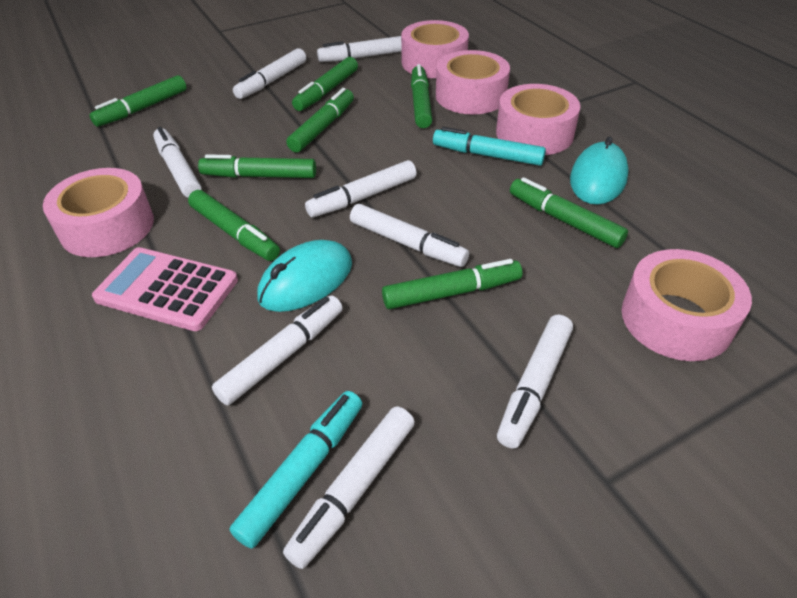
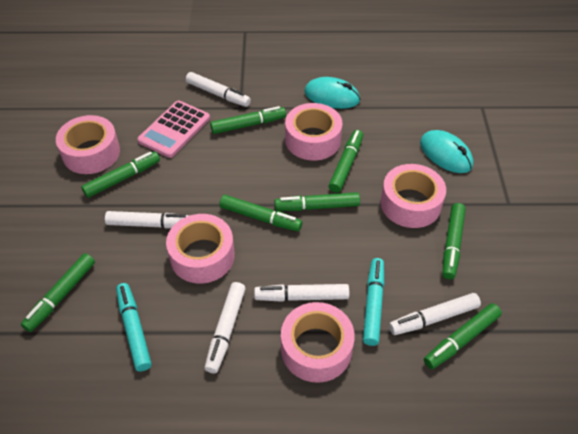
white marker: 8 -> 5

